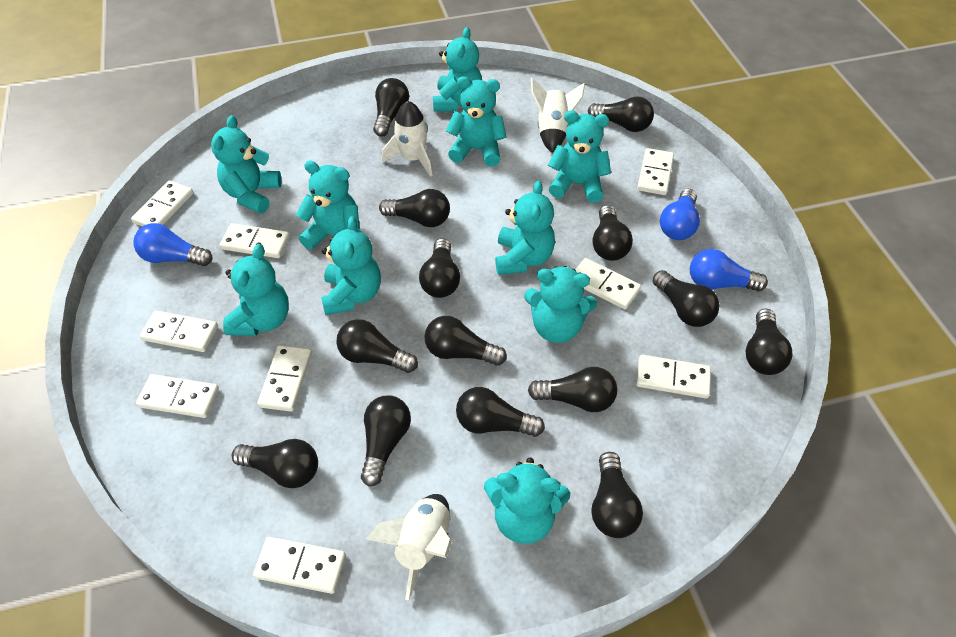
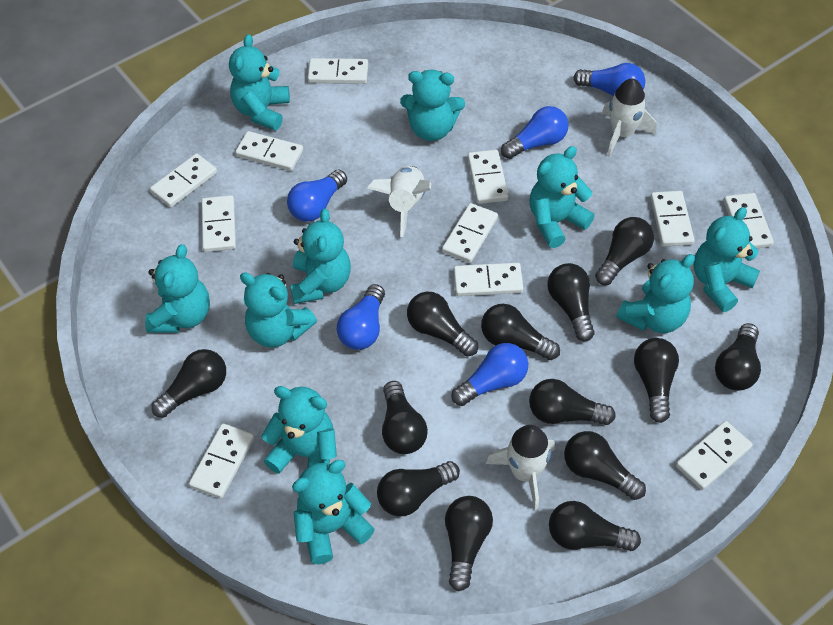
black light bulb: 14 -> 13
blue light bulb: 3 -> 5
white domino: 9 -> 11

